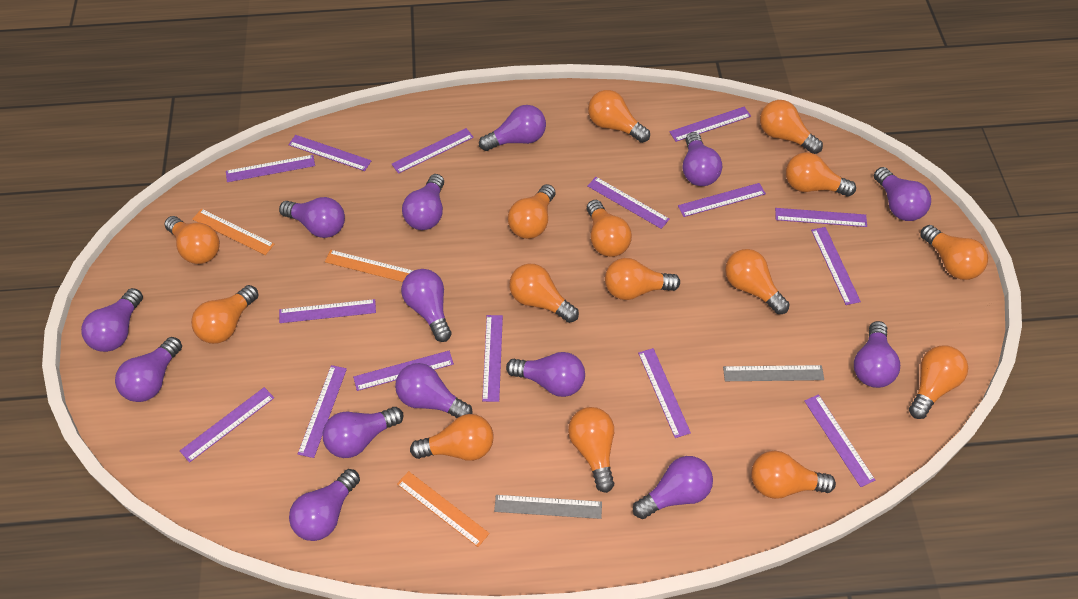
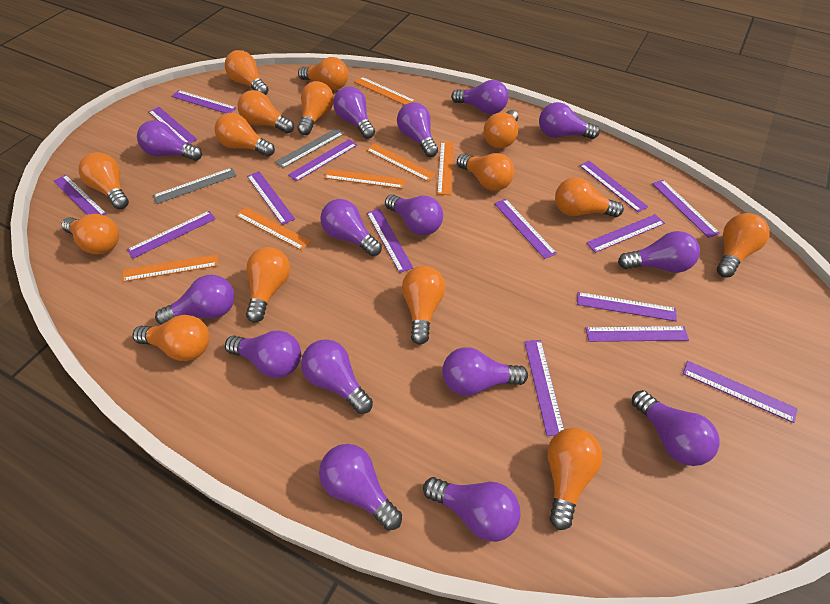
orange ruler: 3 -> 6
purple light bulb: 14 -> 15

